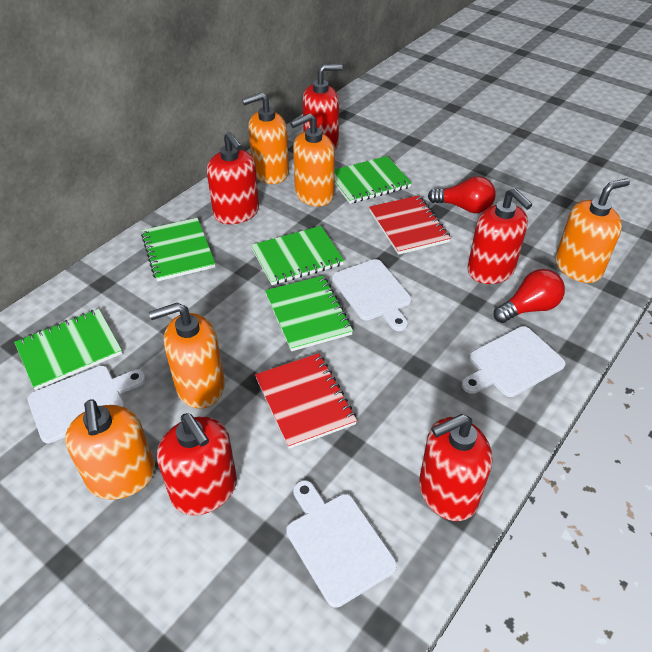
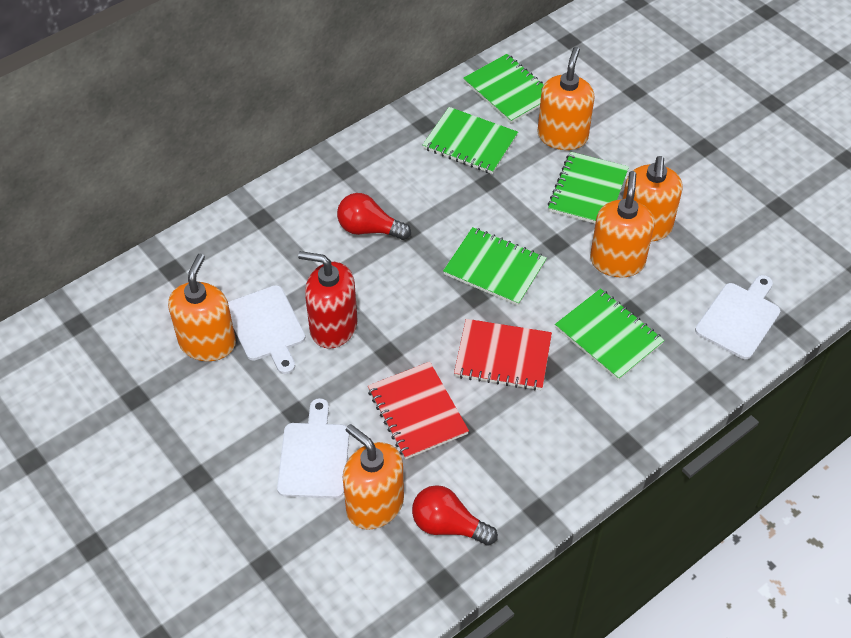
red soap dispenser: 5 -> 1
white cutting board: 4 -> 3

